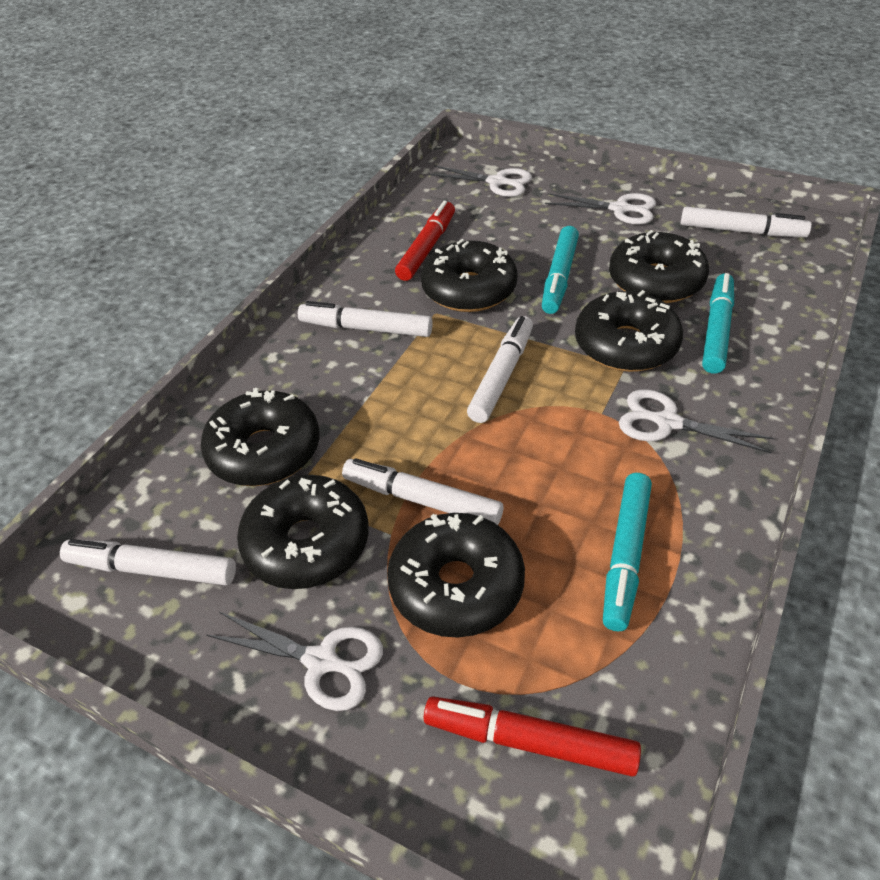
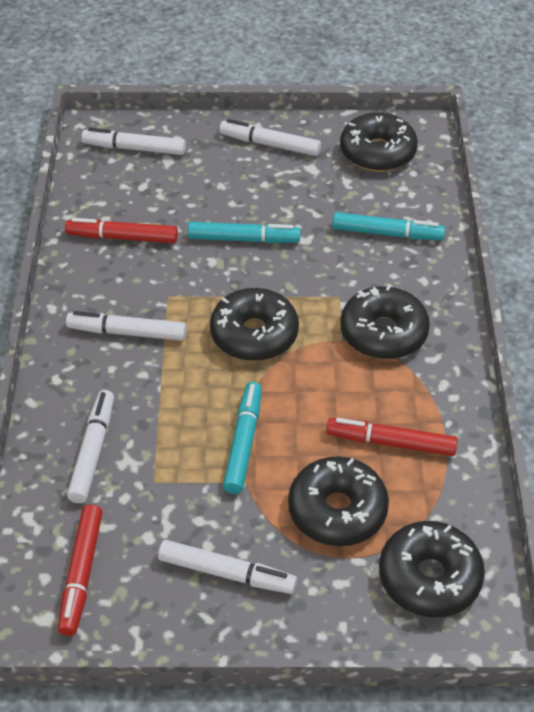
black donut: 6 -> 5
red marker: 2 -> 3
white scissors: 4 -> 0

